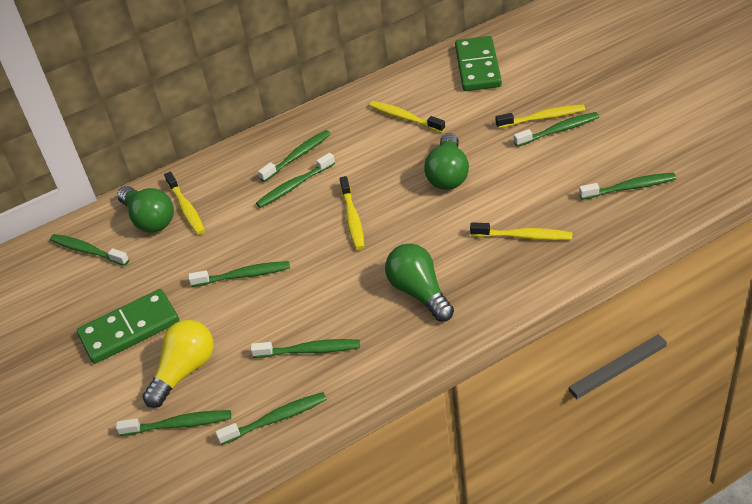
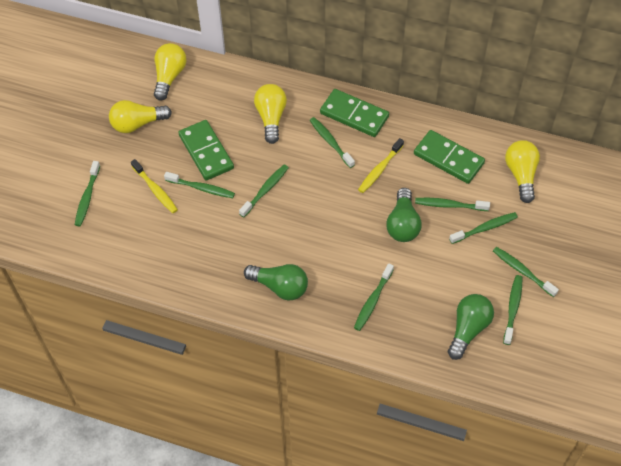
green domino: 2 -> 3
yellow light bulb: 1 -> 4
yellow toothbrush: 5 -> 2

